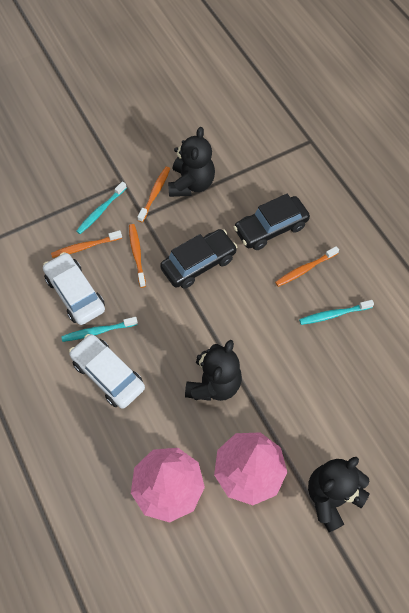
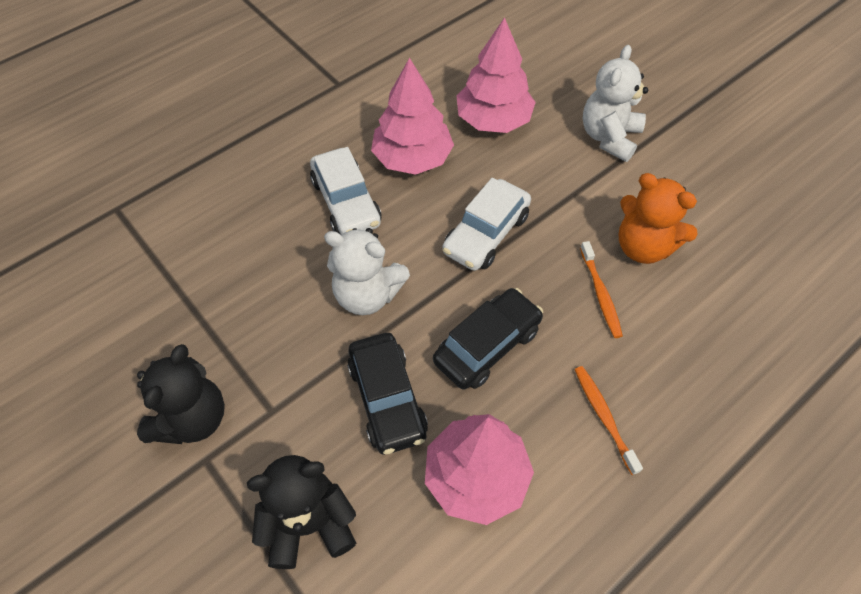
black teddy bear: 3 -> 2
orange teddy bear: 0 -> 1
orange toothbrush: 4 -> 2
pink tree: 2 -> 3
turquoise toothbrush: 3 -> 0
white teddy bear: 0 -> 2

